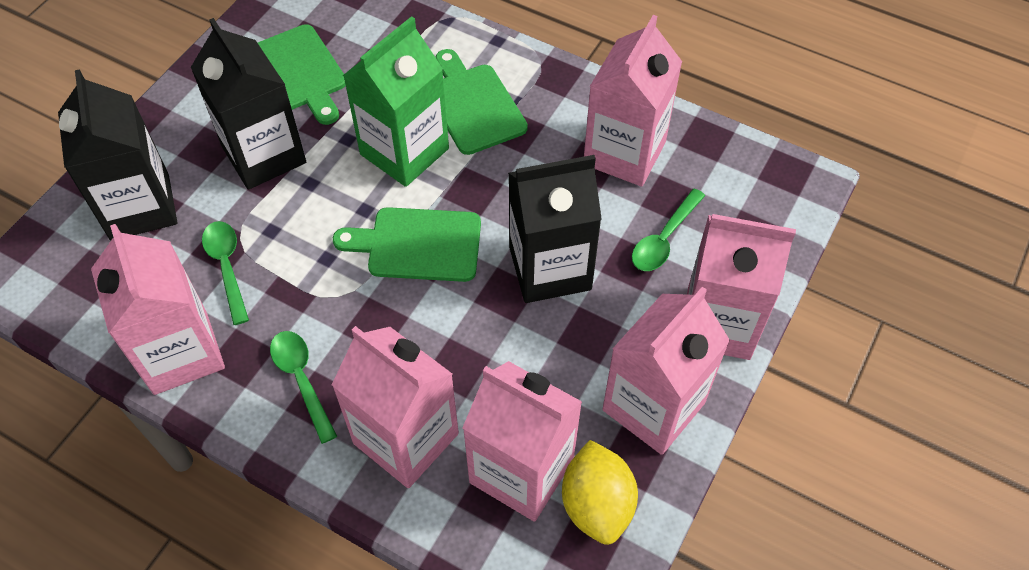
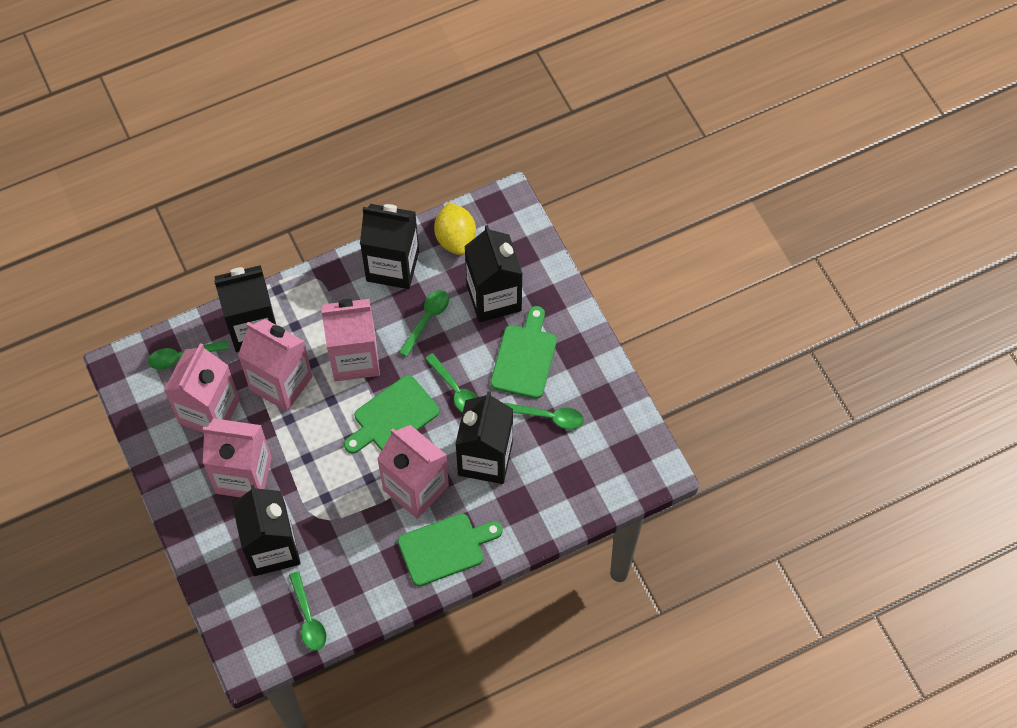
black carton: 3 -> 5
green carton: 1 -> 0
green spoon: 3 -> 5
pink carton: 6 -> 5

